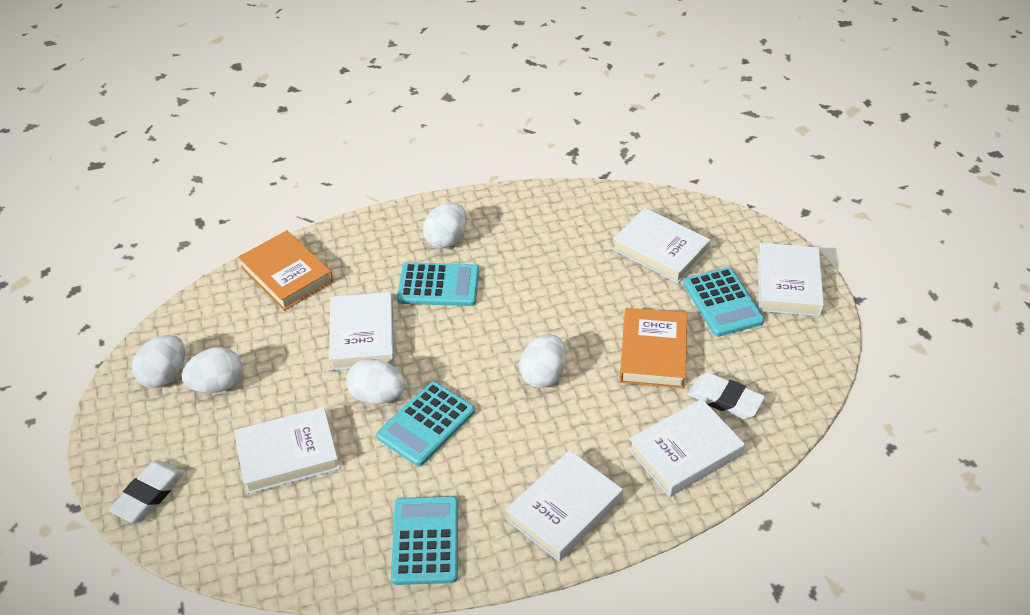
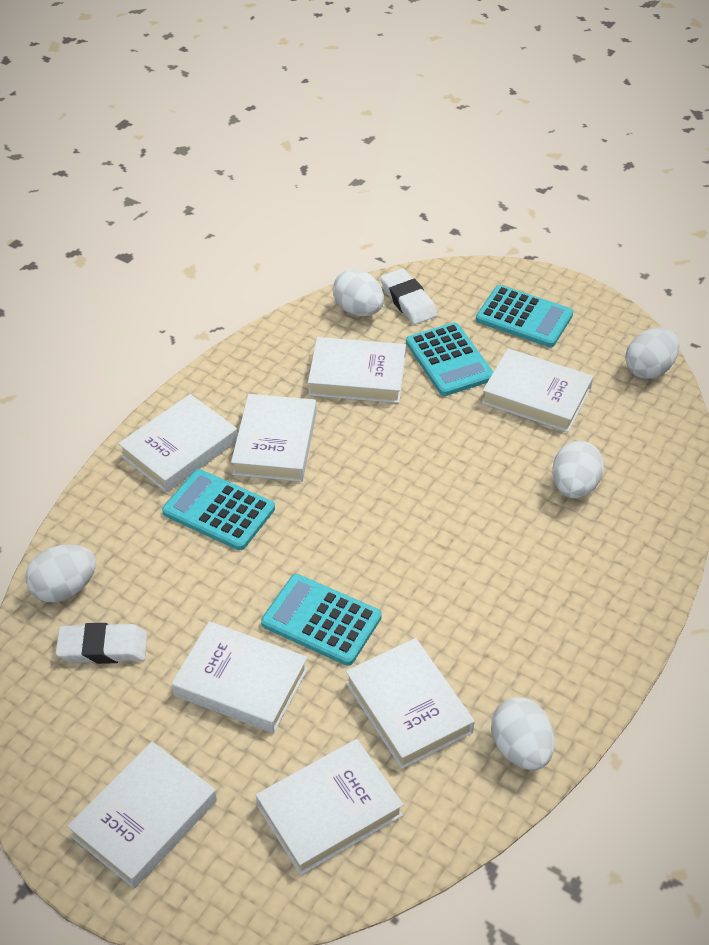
orange book: 2 -> 0
white book: 6 -> 8

